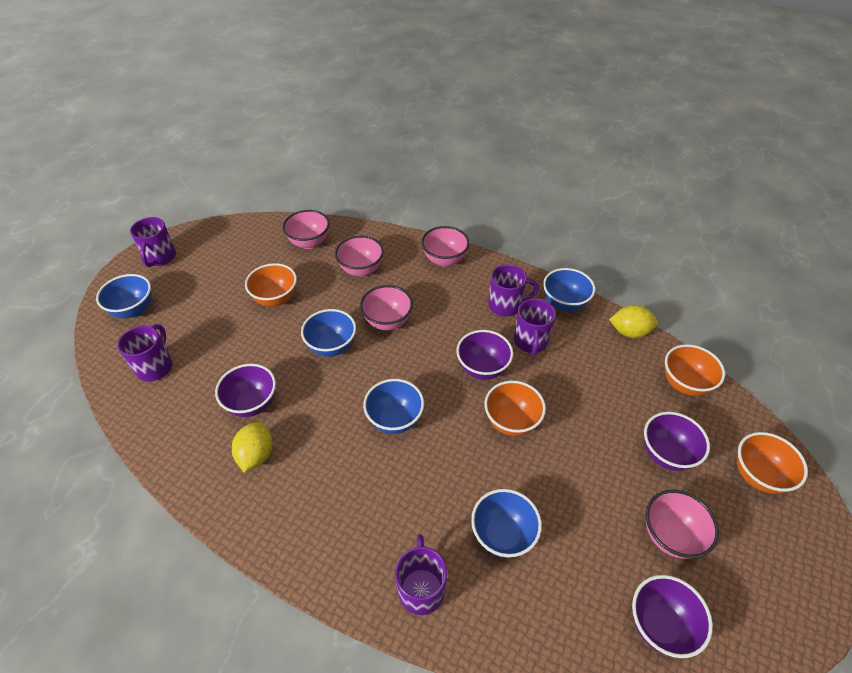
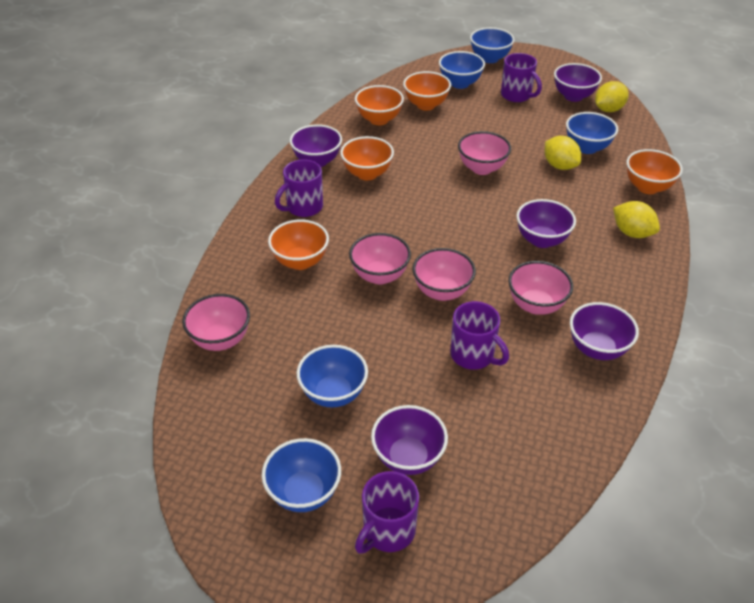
orange bowl: 4 -> 5
purple bowl: 4 -> 5
purple mug: 5 -> 4
yellow lemon: 2 -> 3

